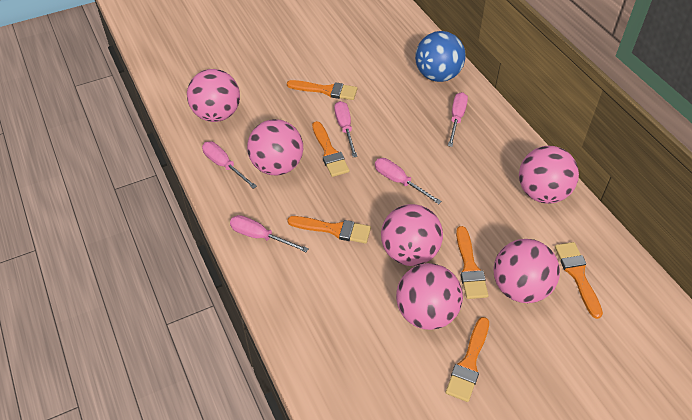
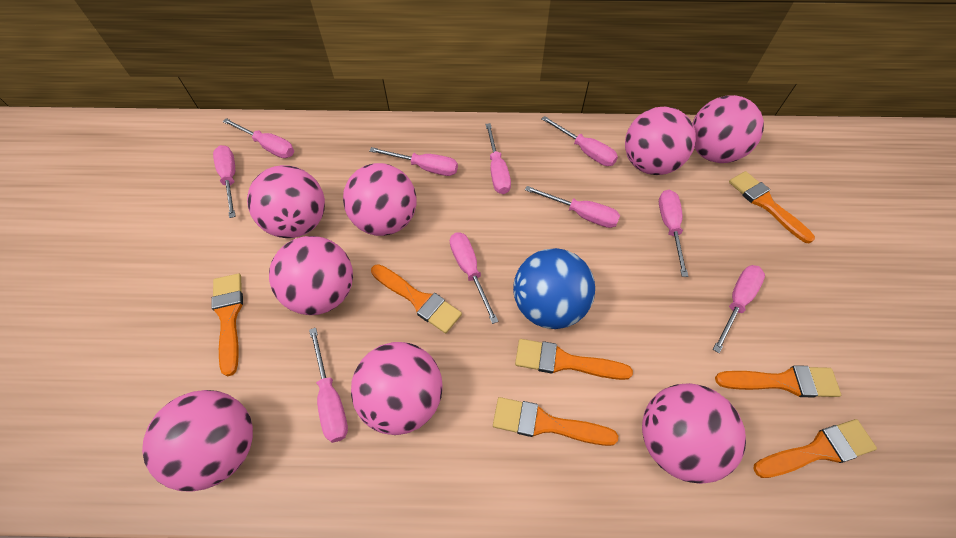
orange brush: 6 -> 7
pink ball: 6 -> 8
pink screwdriver: 5 -> 10

